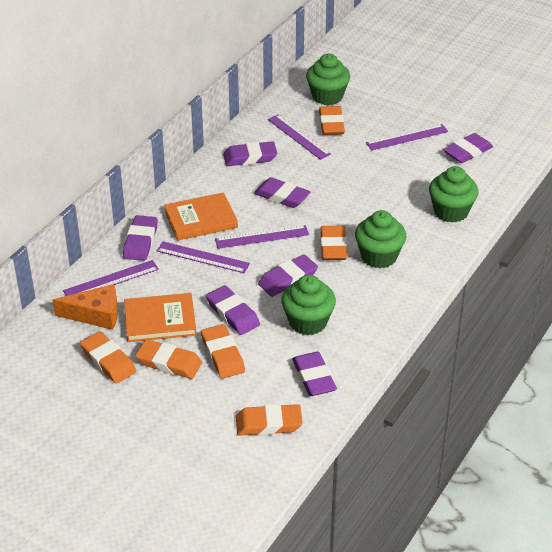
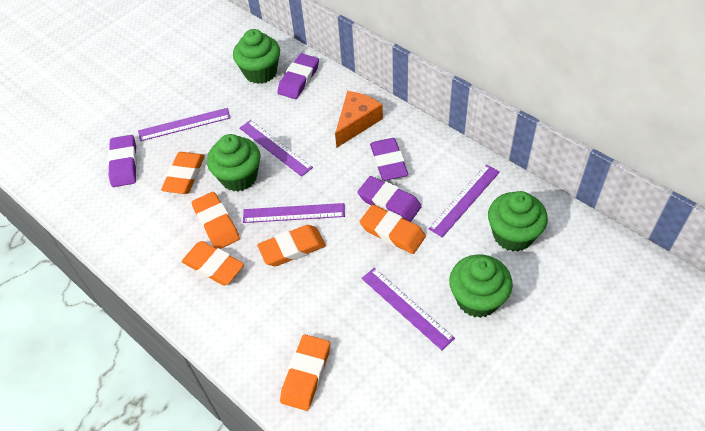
orange book: 2 -> 0
purple eraser: 7 -> 4

